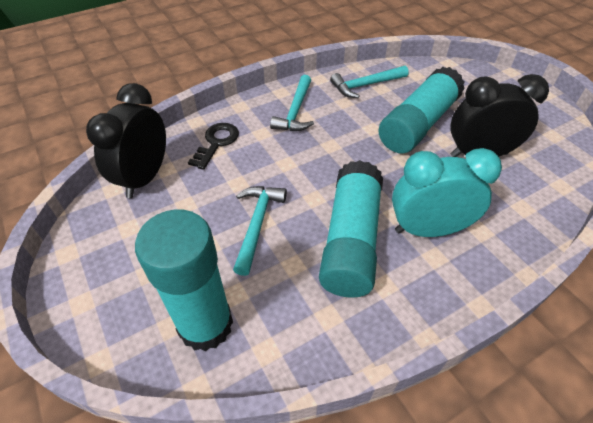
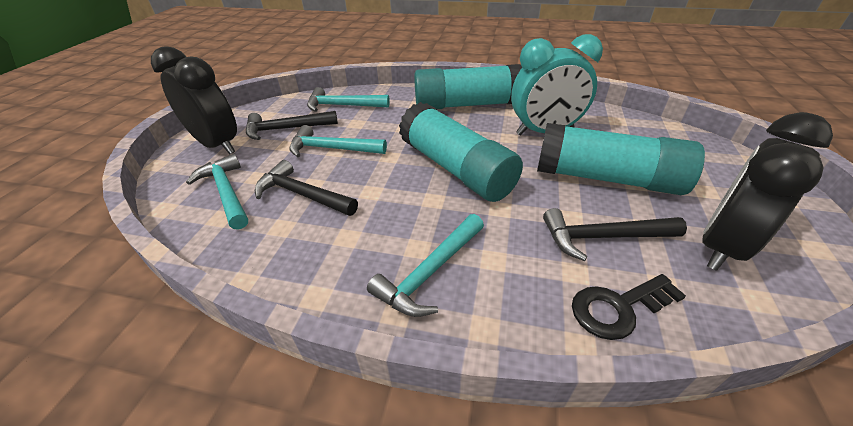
black hammer: 0 -> 3
turquoise hammer: 3 -> 4

